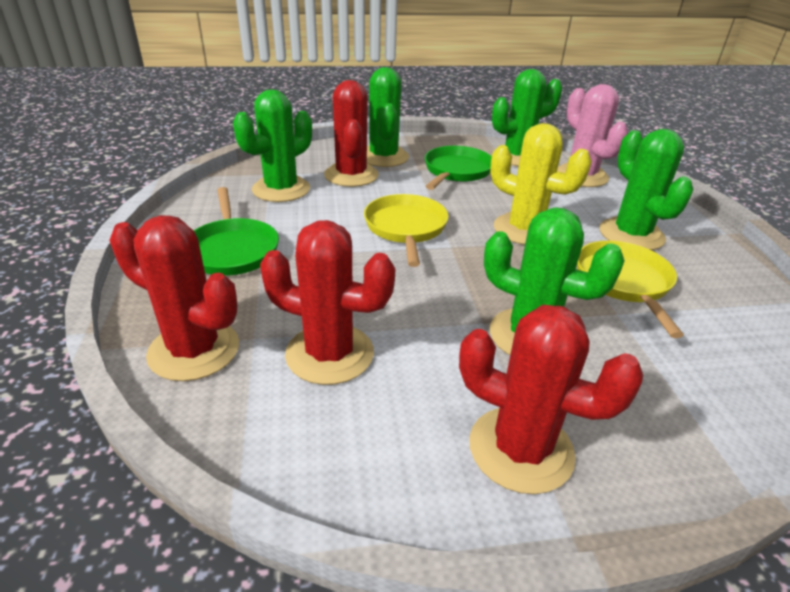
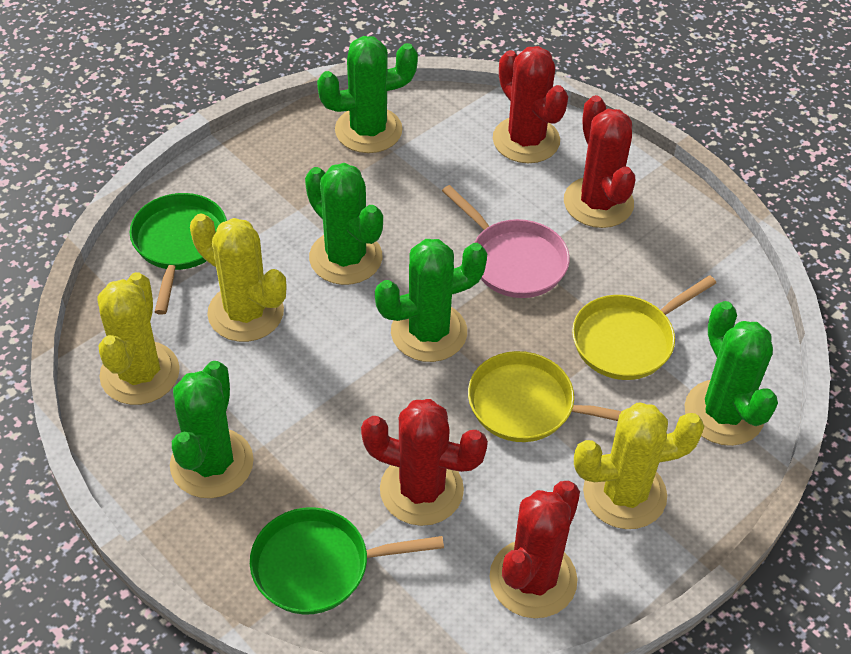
pink cactus: 1 -> 0
pink pan: 0 -> 1
yellow cactus: 1 -> 3

